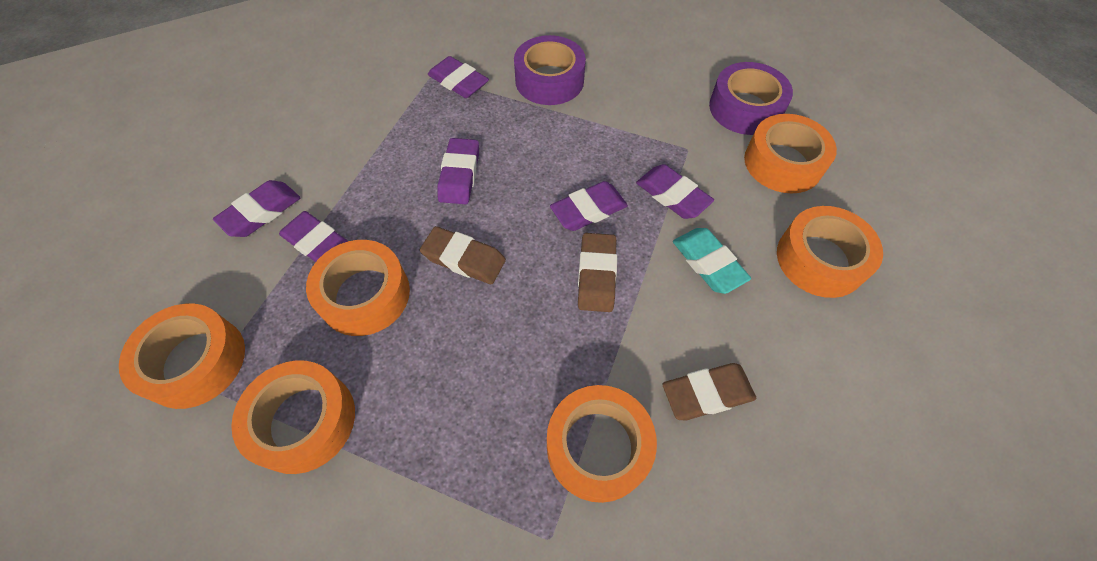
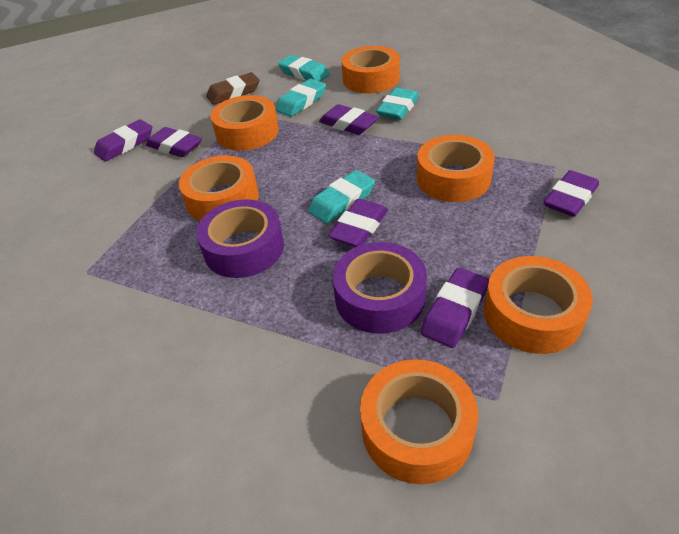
brown eraser: 3 -> 1
turquoise eraser: 1 -> 4

